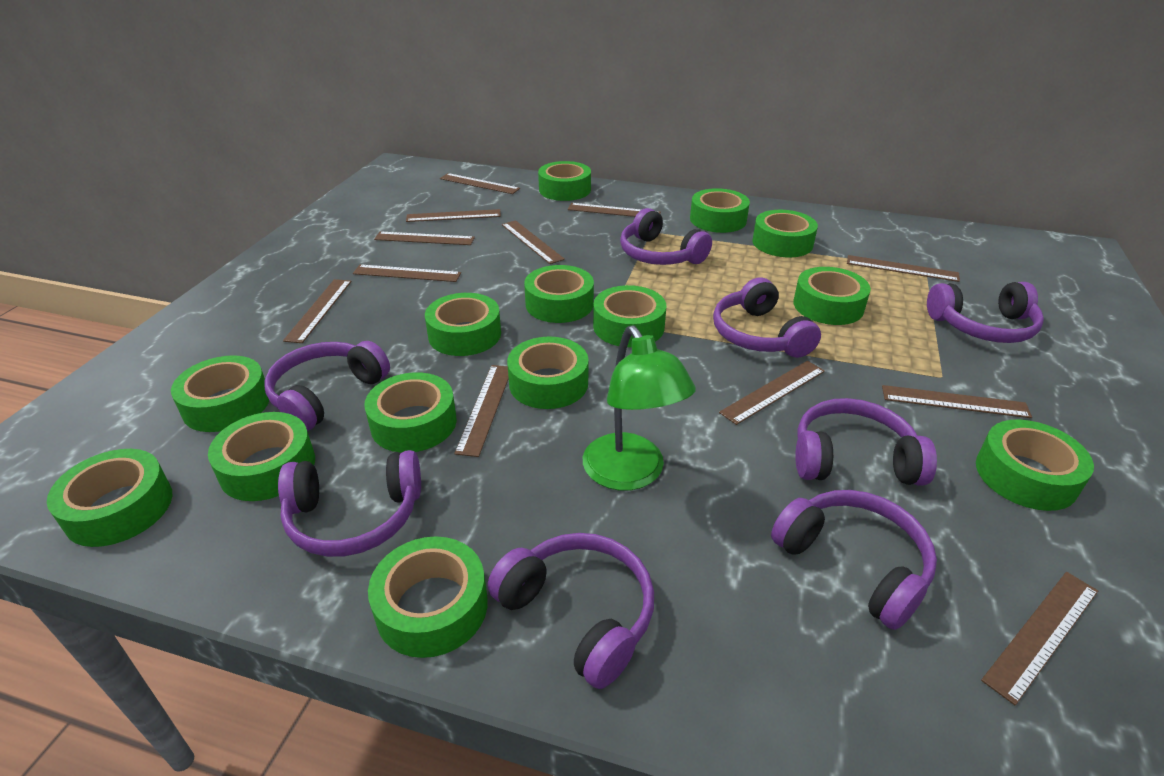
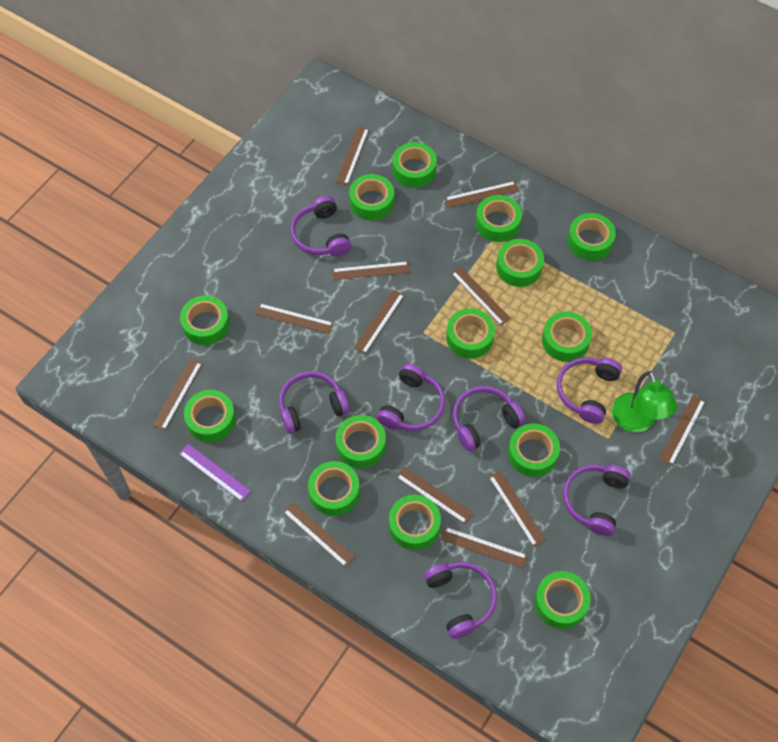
purple headphones: 8 -> 7
purple ruler: 0 -> 1

